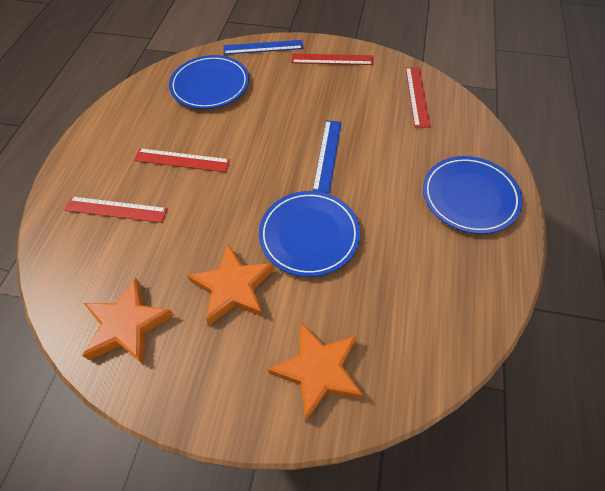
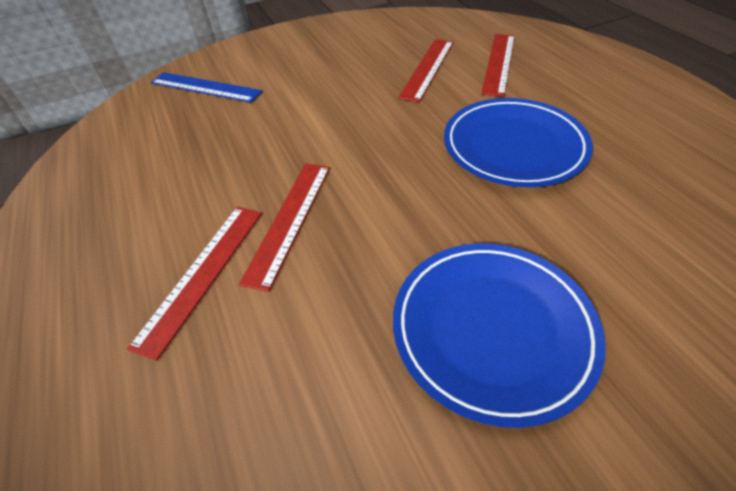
blue plate: 3 -> 2
blue ruler: 2 -> 1
orange star: 3 -> 0

